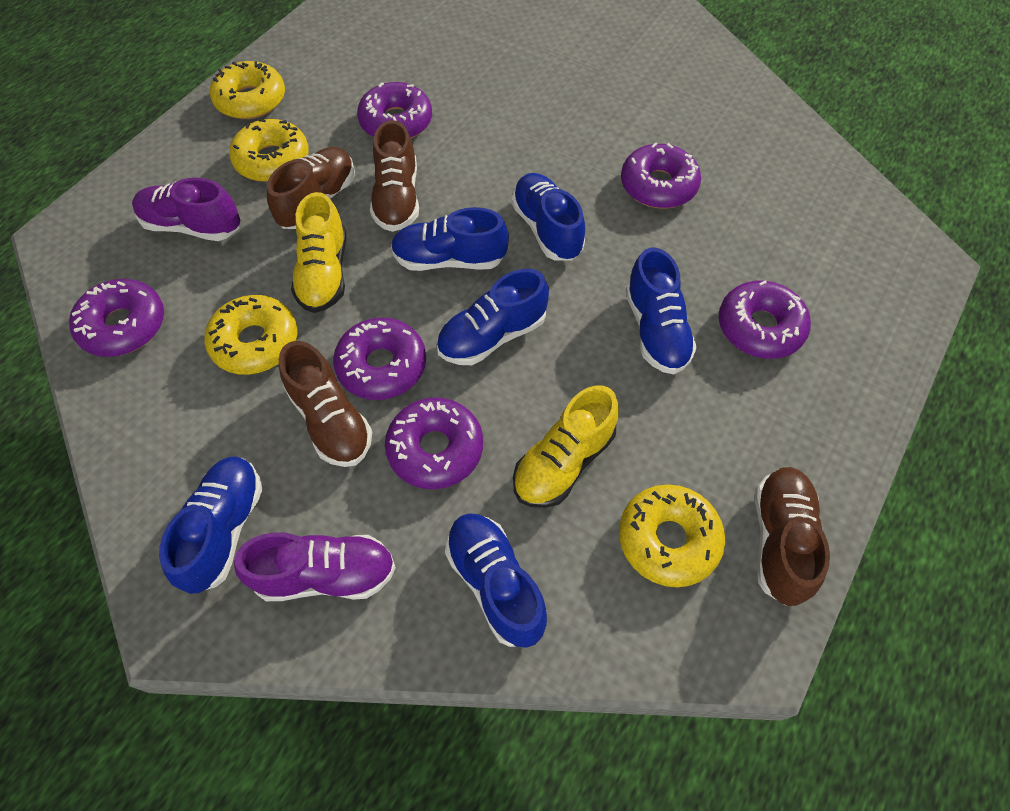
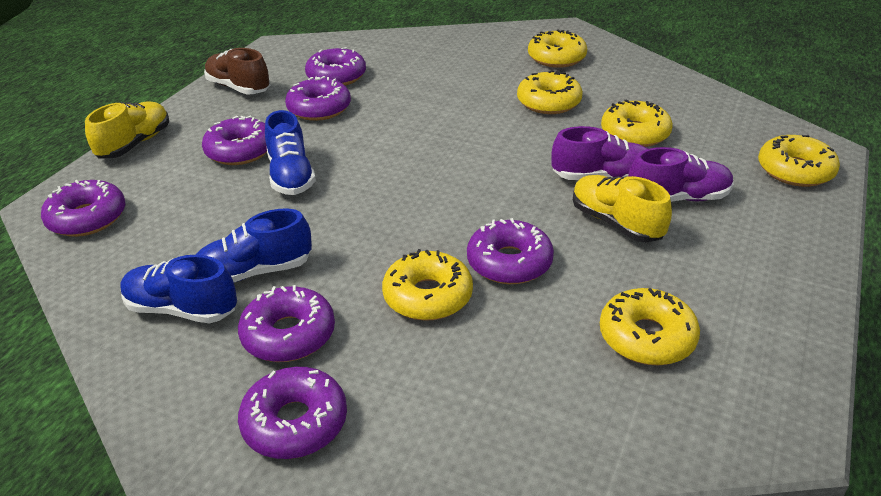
blue shoe: 6 -> 3
brown shoe: 4 -> 1
purple donut: 6 -> 7
yellow donut: 4 -> 6

